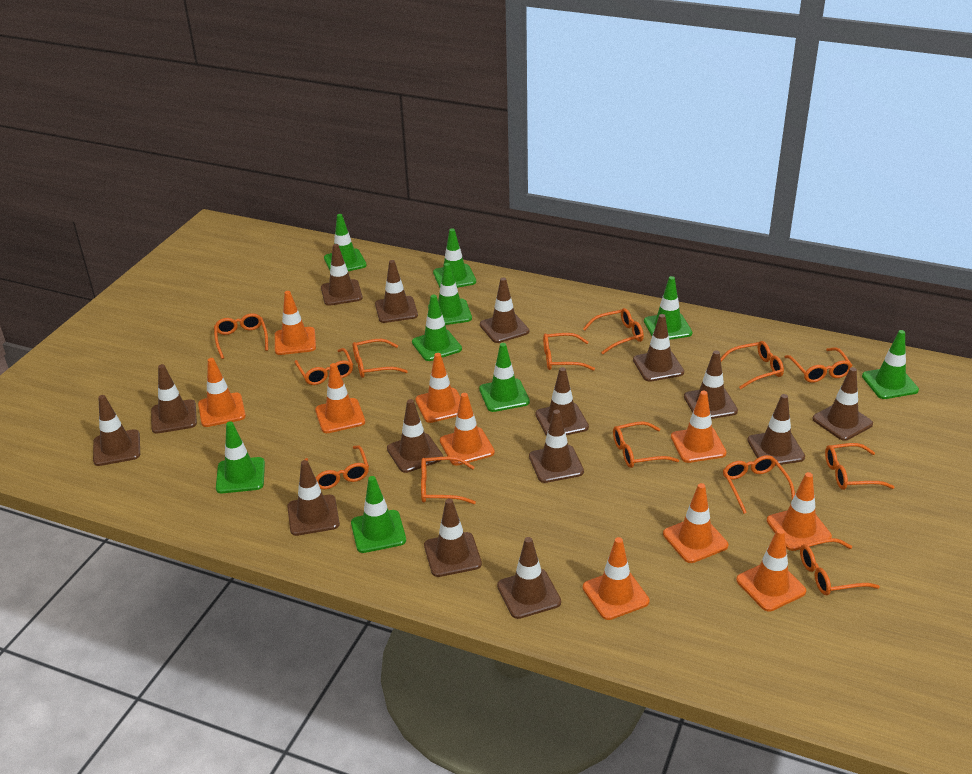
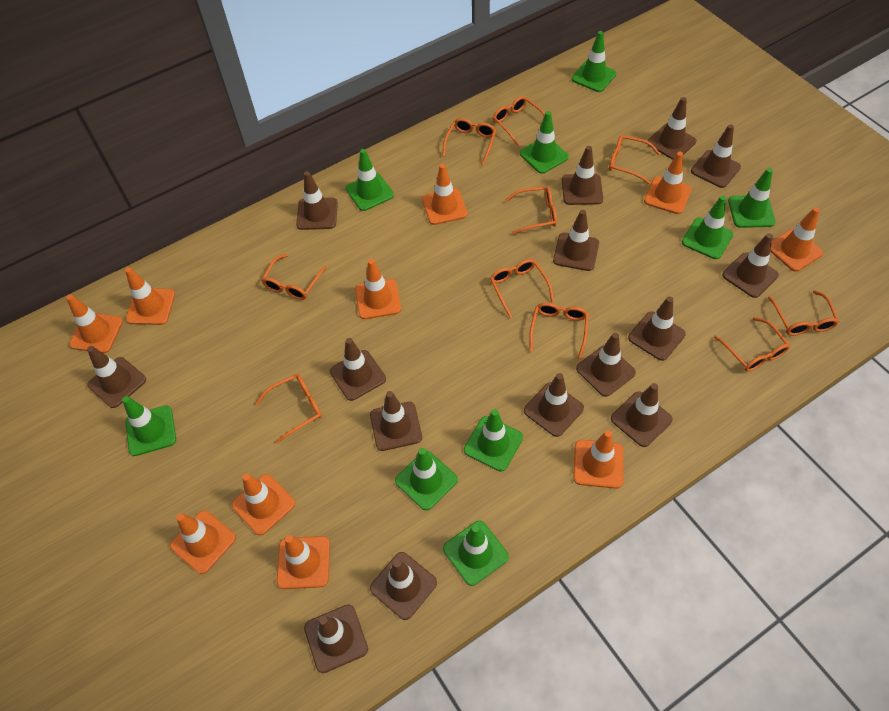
orange glasses: 13 -> 10

